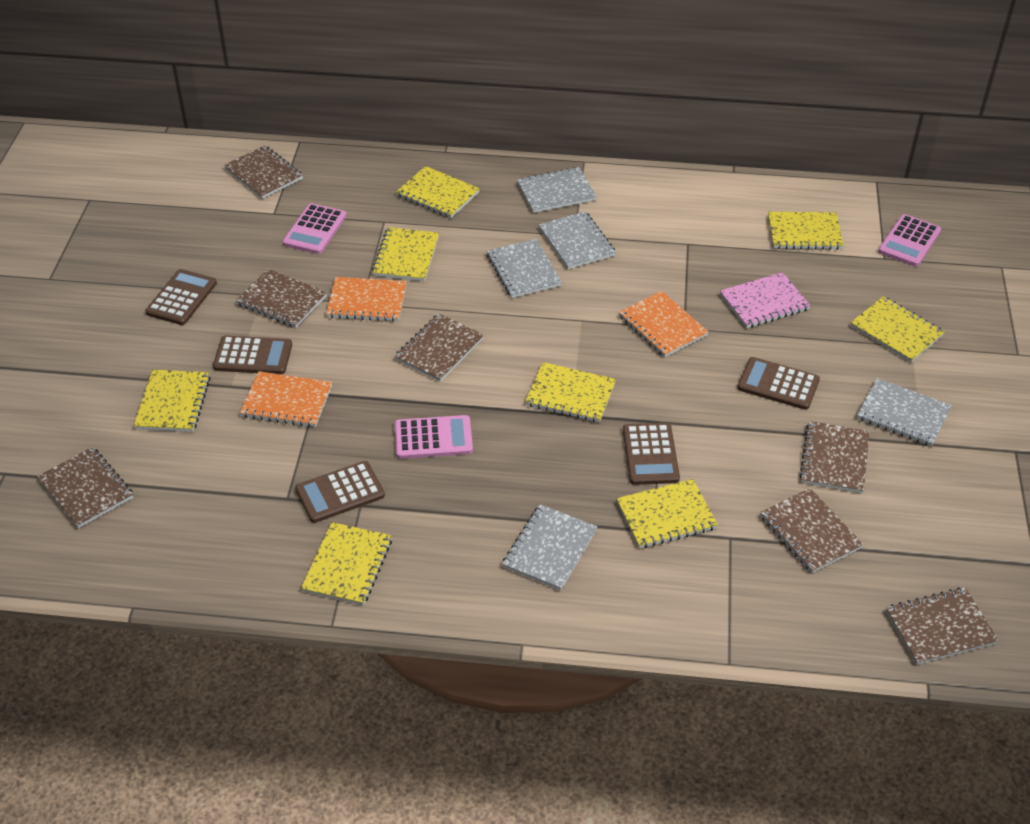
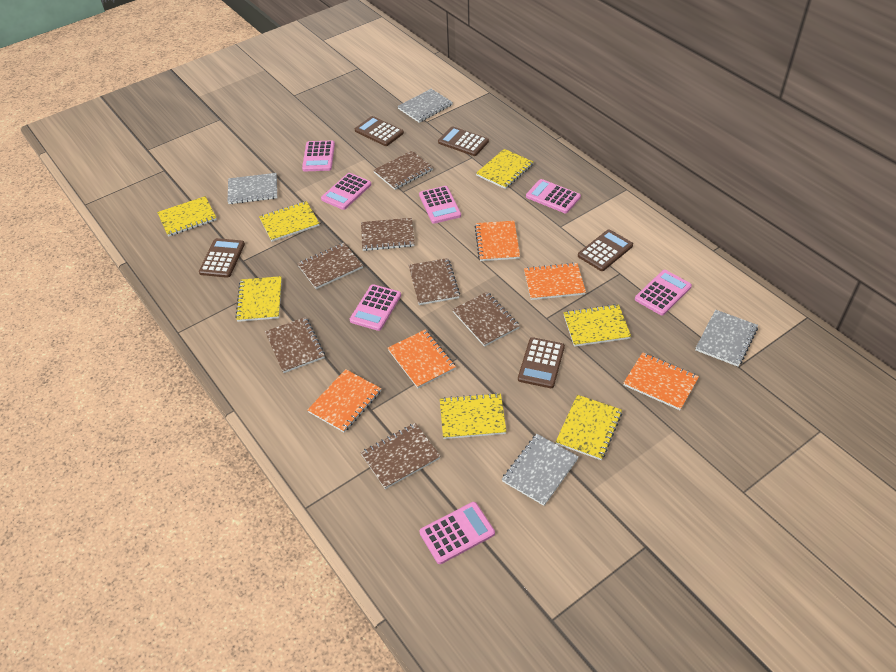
grey notebook: 5 -> 4
orange notebook: 3 -> 5
pink calculator: 3 -> 7
pink notebook: 1 -> 0
yellow notebook: 8 -> 7

